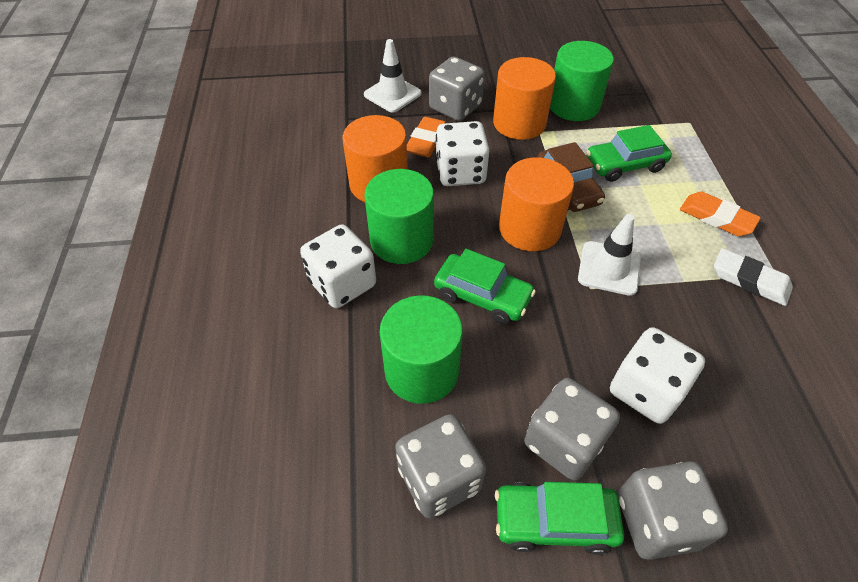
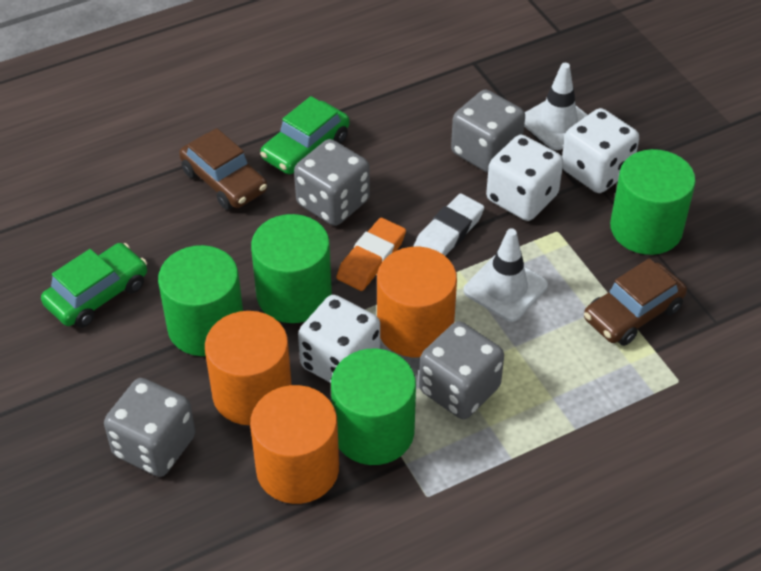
brown car: 1 -> 2
green car: 3 -> 2
green cylinder: 3 -> 4
orange eraser: 2 -> 1

